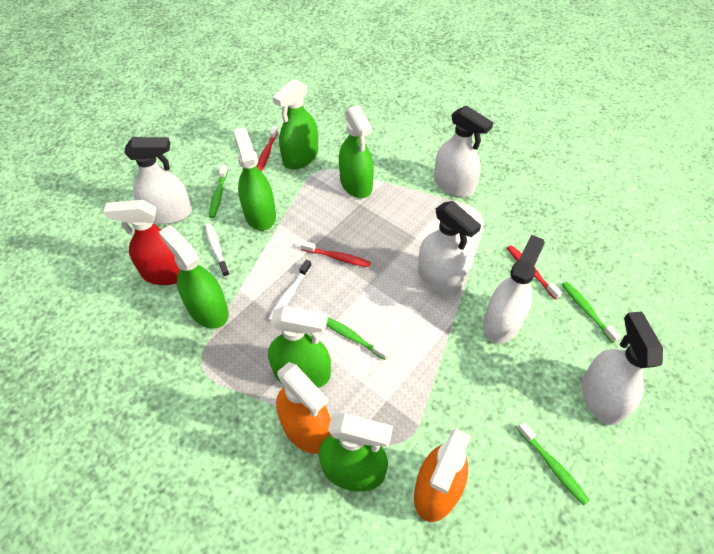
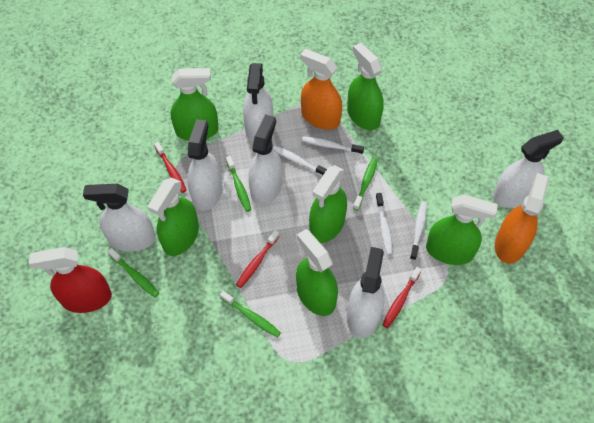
white spray bottle: 5 -> 6
white toothbrush: 2 -> 4

